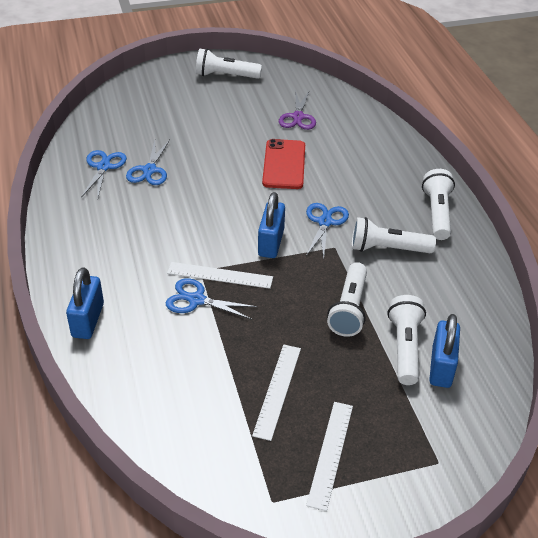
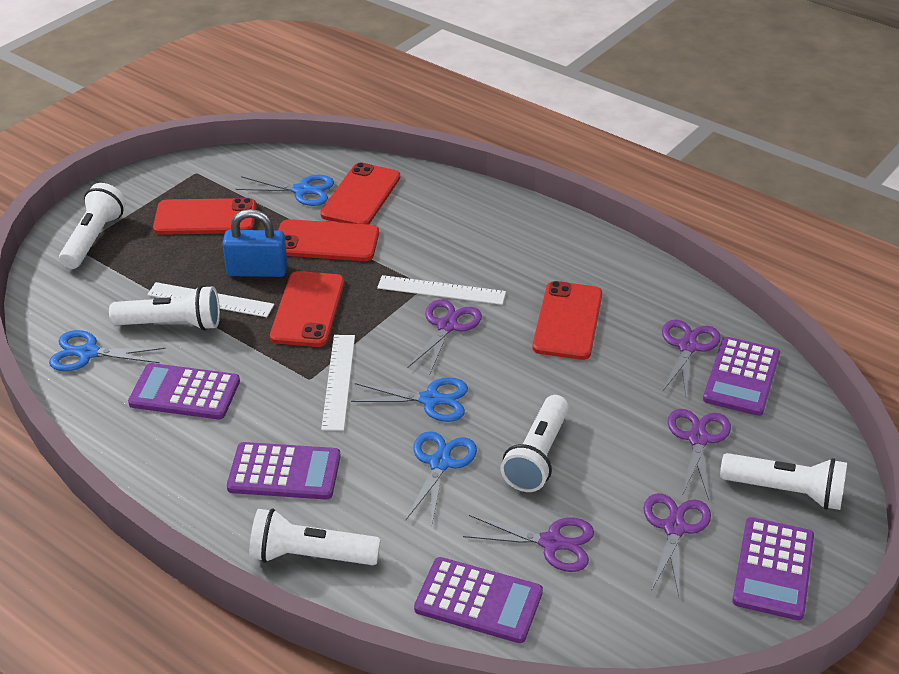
blue padlock: 3 -> 1
purple calculator: 0 -> 5
purple scissors: 1 -> 5
red phone: 1 -> 5

